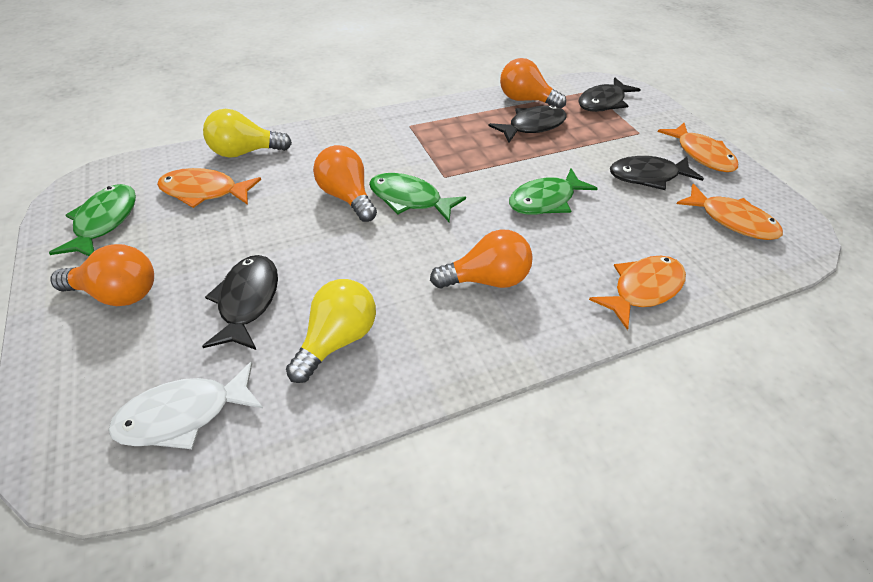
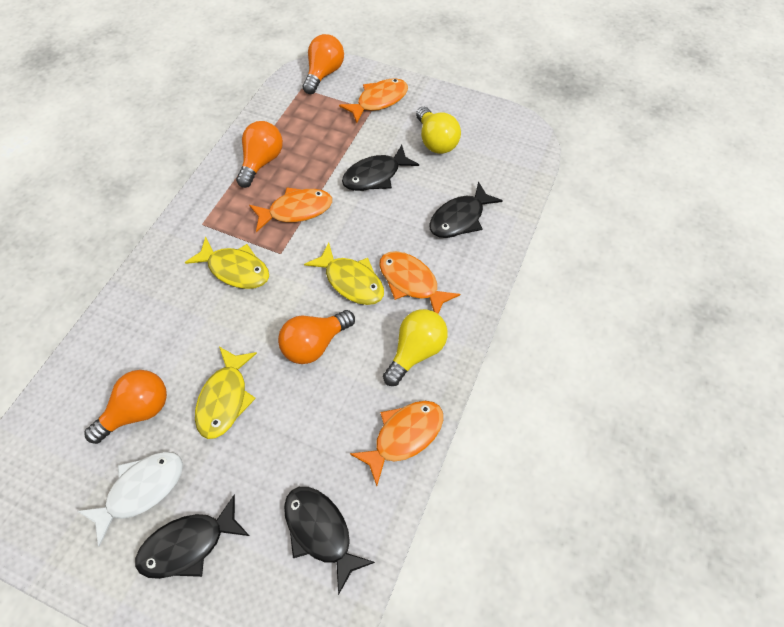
green fish: 3 -> 0
yellow fish: 0 -> 3

